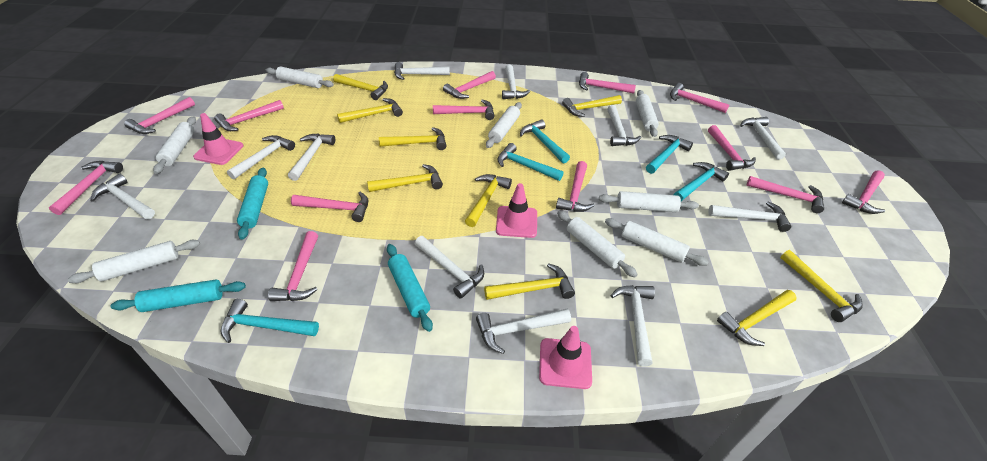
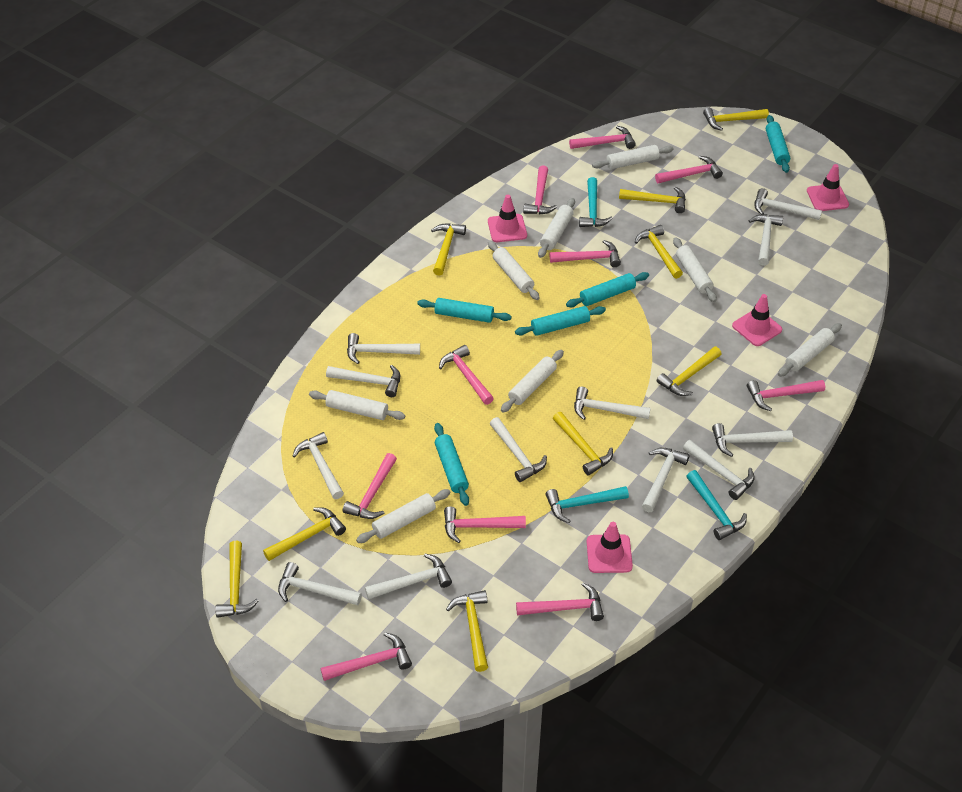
pink hammer: 13 -> 10
pink traffic cone: 3 -> 4
turquoise hammer: 5 -> 3
turquoise rolling pin: 3 -> 5
white hammer: 11 -> 12

